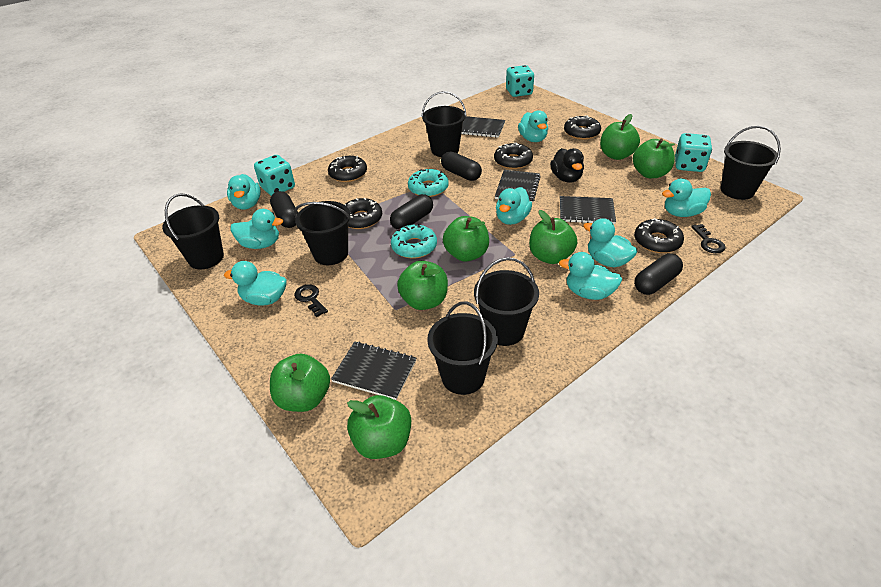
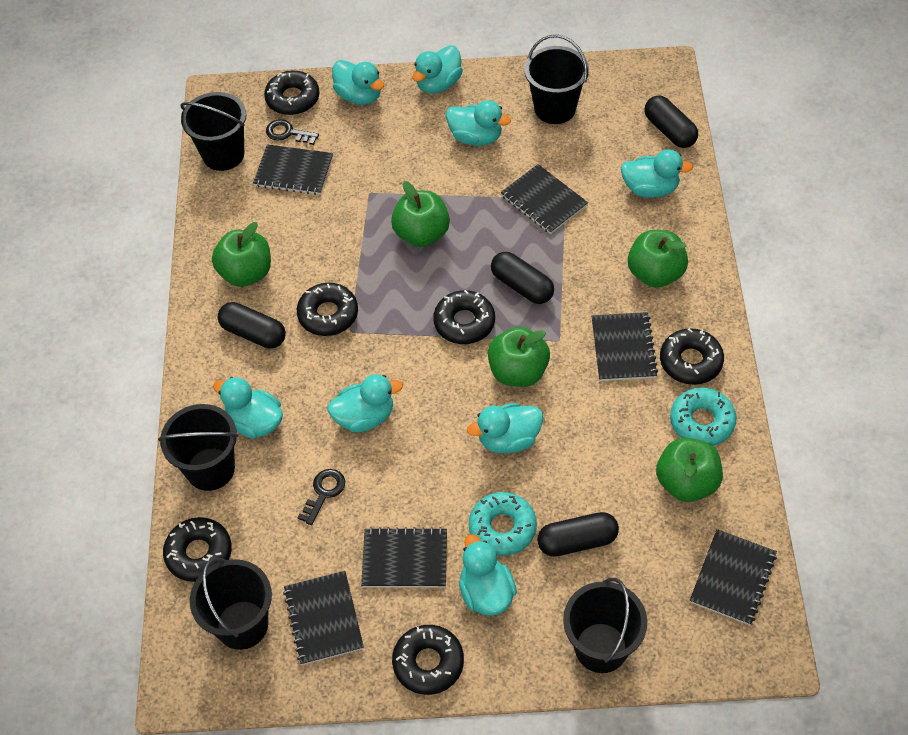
black bucket: 6 -> 5
black donut: 5 -> 6
black duck: 1 -> 0
black notebook: 4 -> 6
green apple: 7 -> 5
turquoise dice: 3 -> 0

